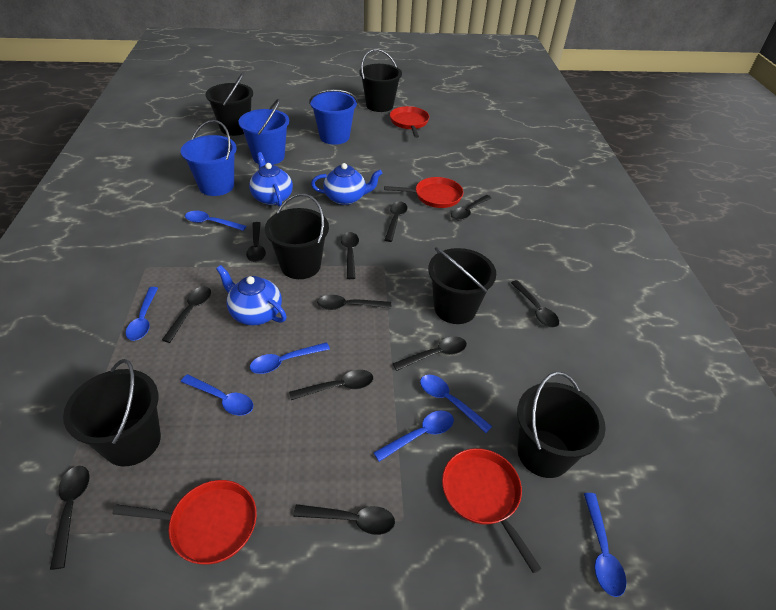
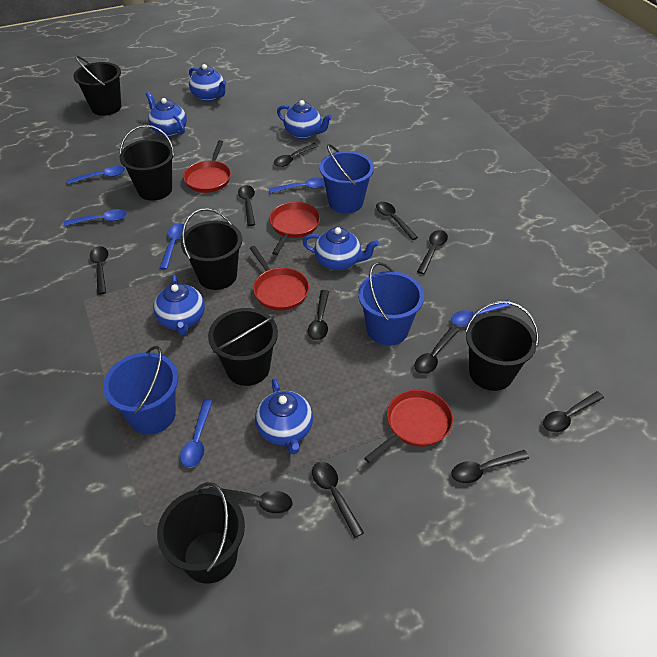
blue spoon: 7 -> 6
blue teapot: 3 -> 6

